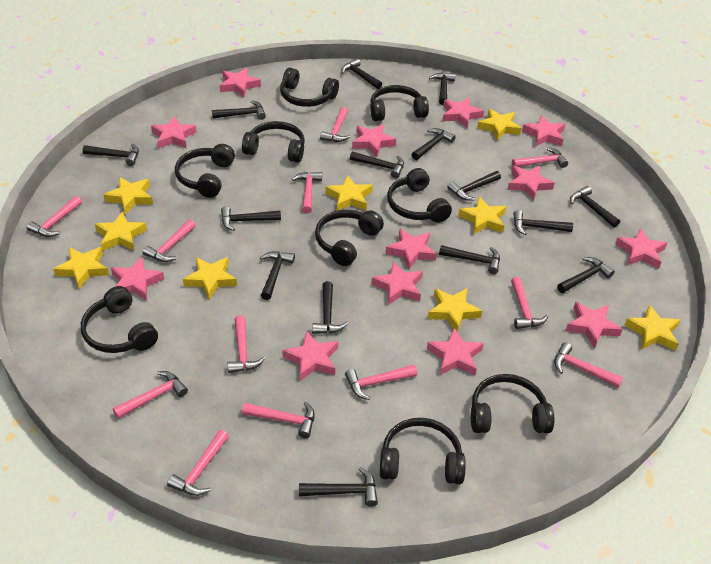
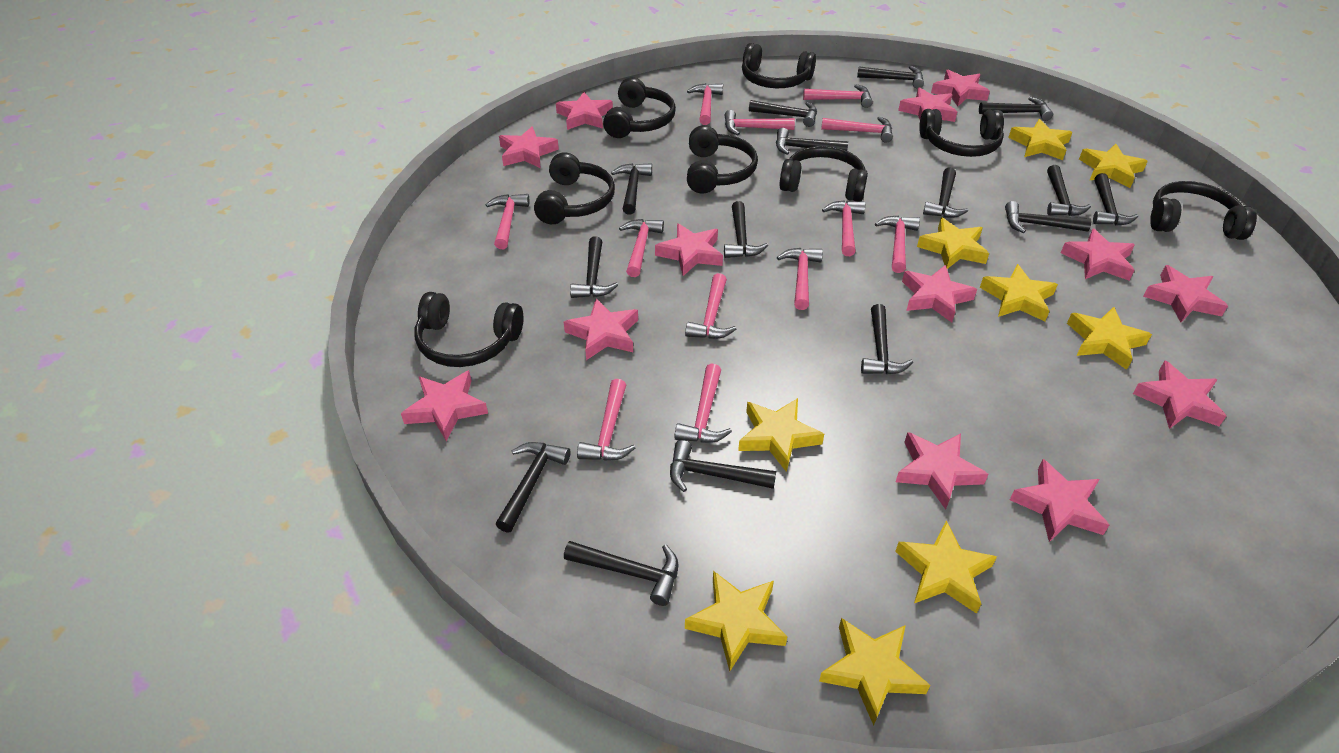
black headphones: 9 -> 8

